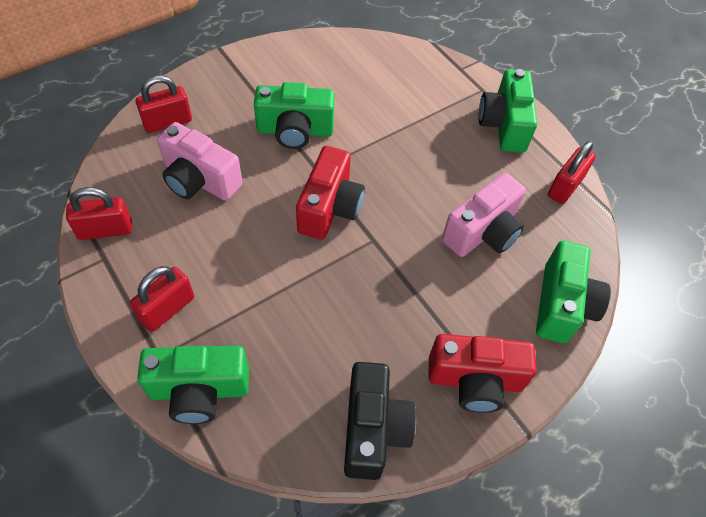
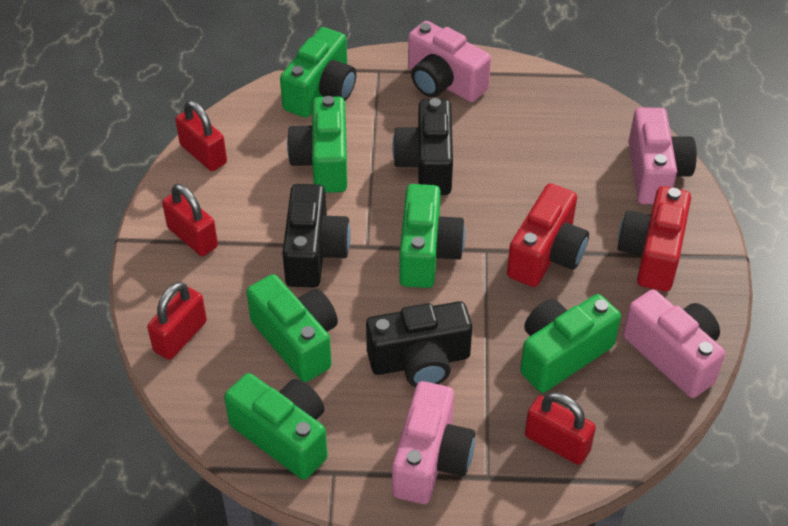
black camera: 1 -> 3
green camera: 4 -> 6
pink camera: 2 -> 4

